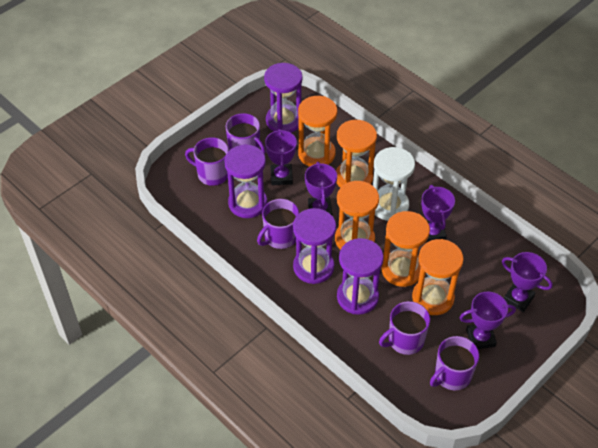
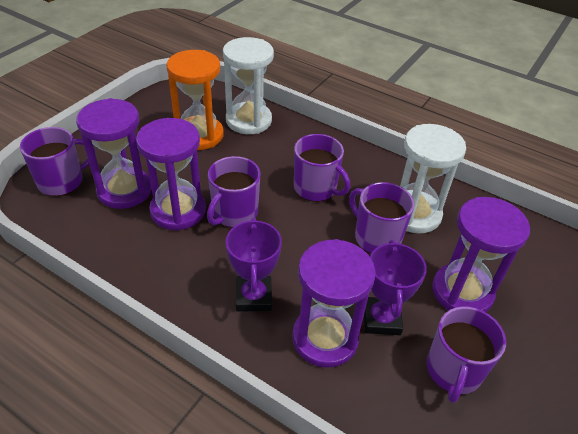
orange hourglass: 5 -> 1
purple trophy: 5 -> 2
white hourglass: 1 -> 2

